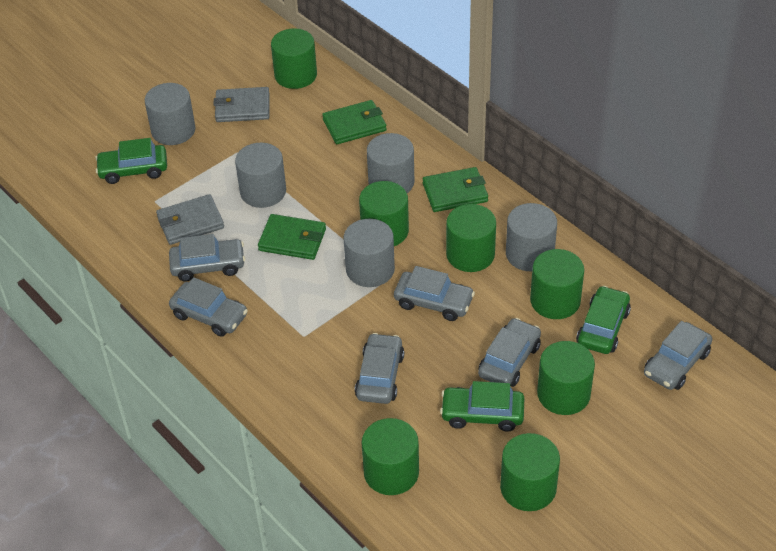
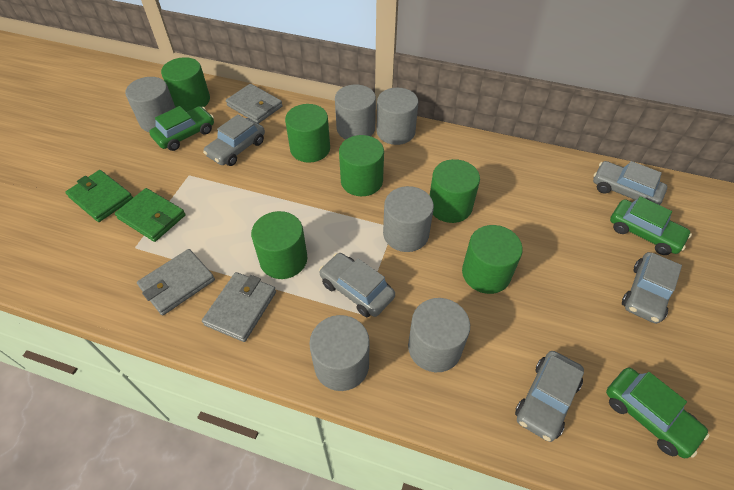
green cylinder: 7 -> 6
green wallet: 3 -> 2
grey car: 6 -> 5
grey cylinder: 5 -> 6
grey wallet: 2 -> 3

